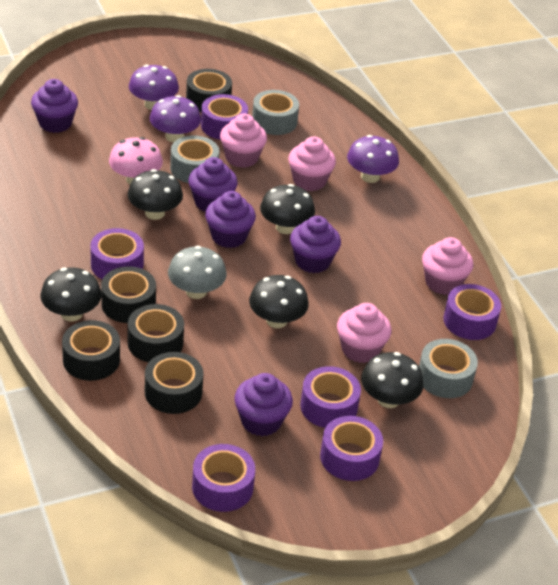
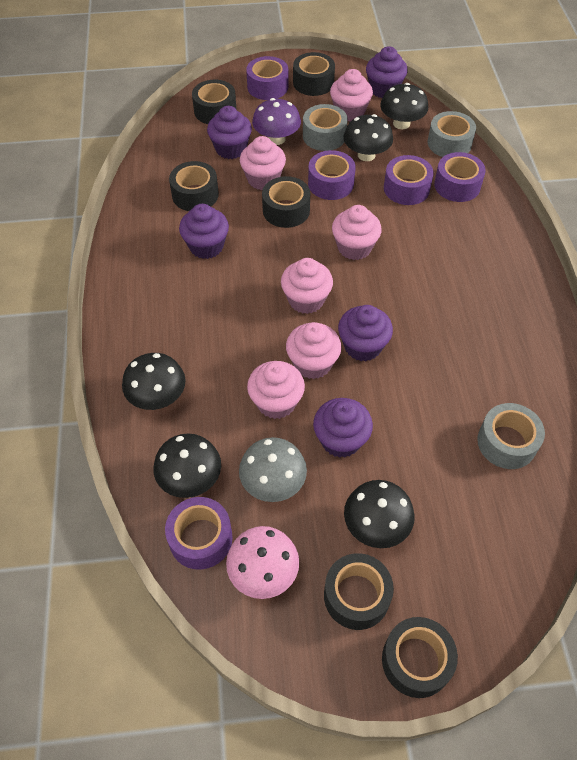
black tape: 5 -> 6
pink cupcake: 4 -> 6
purple mushroom: 3 -> 1
purple tape: 6 -> 5

